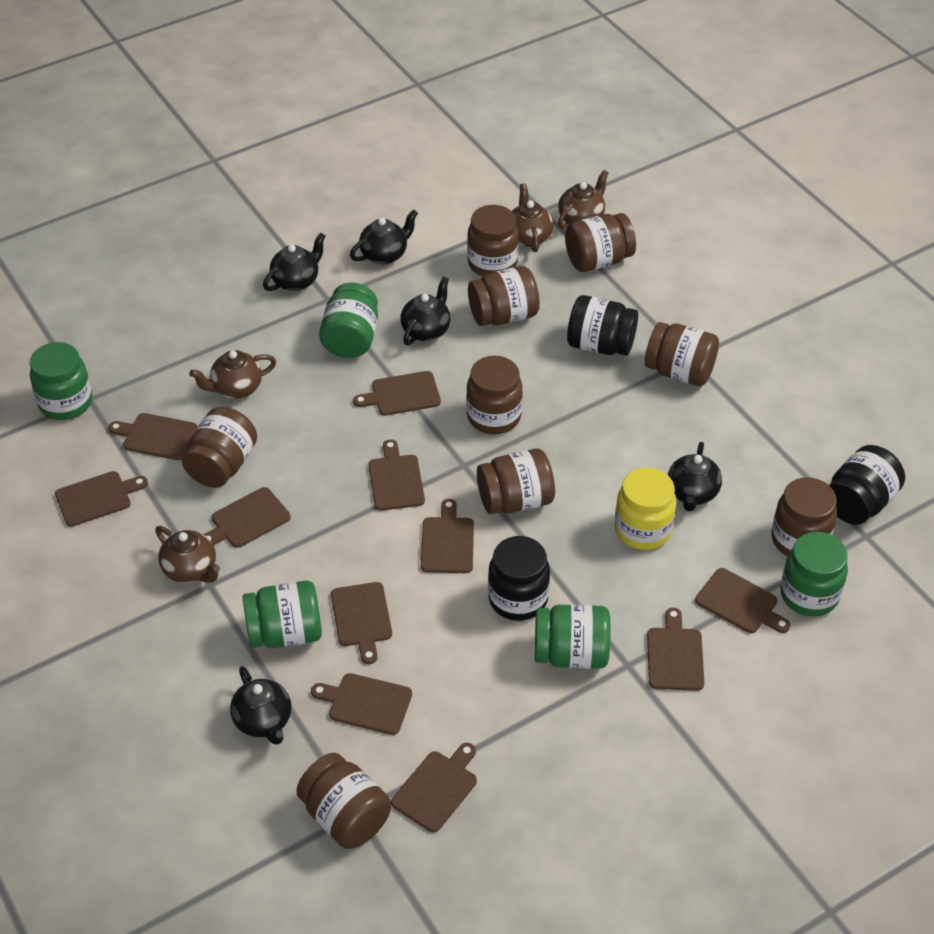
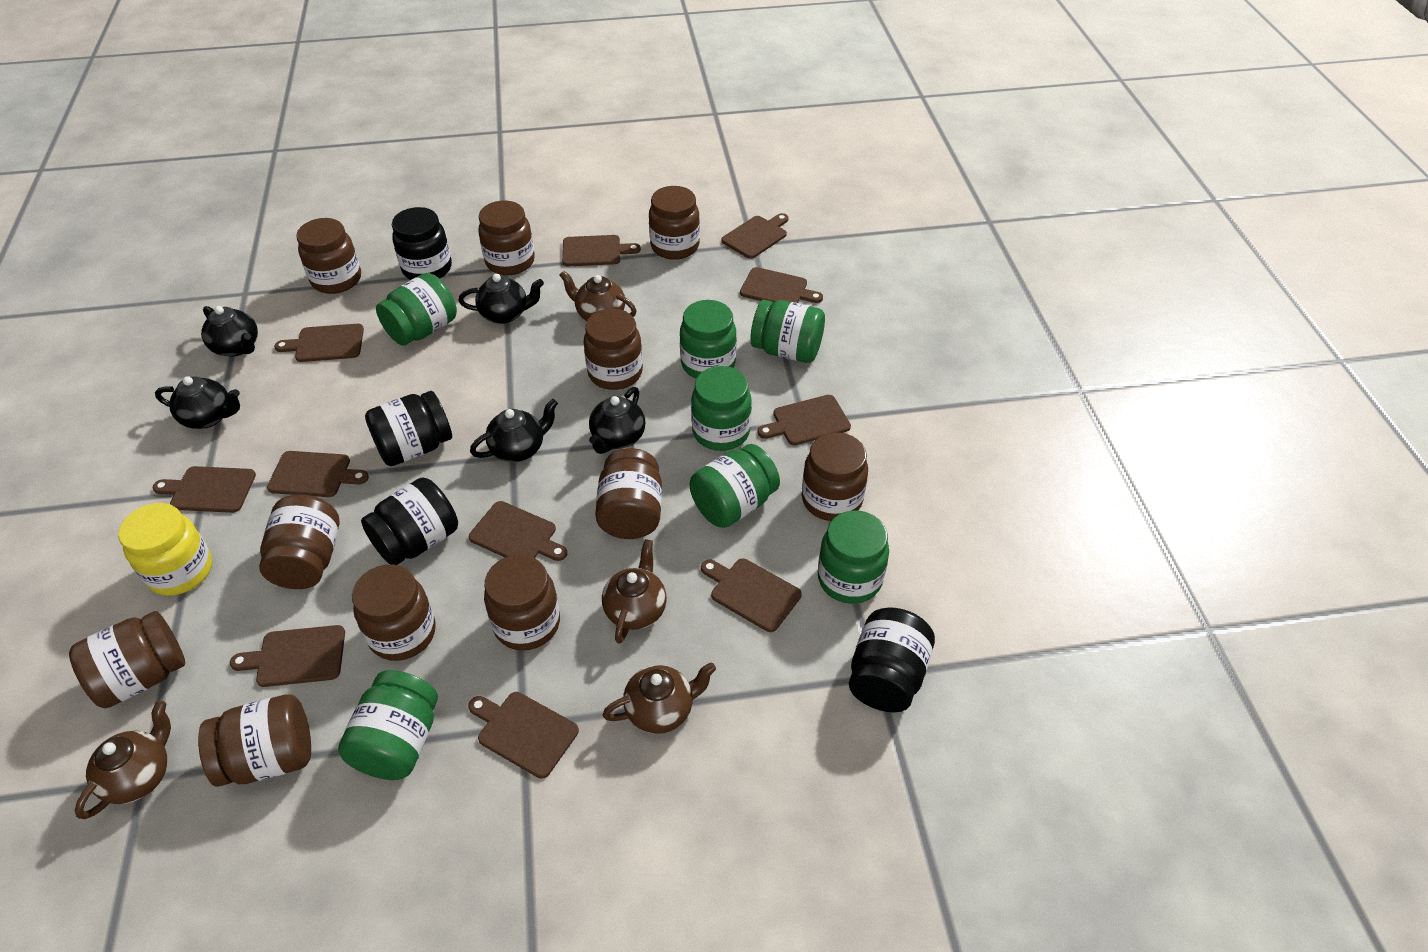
black jar: 3 -> 4
brown jar: 9 -> 11
green jar: 5 -> 7

